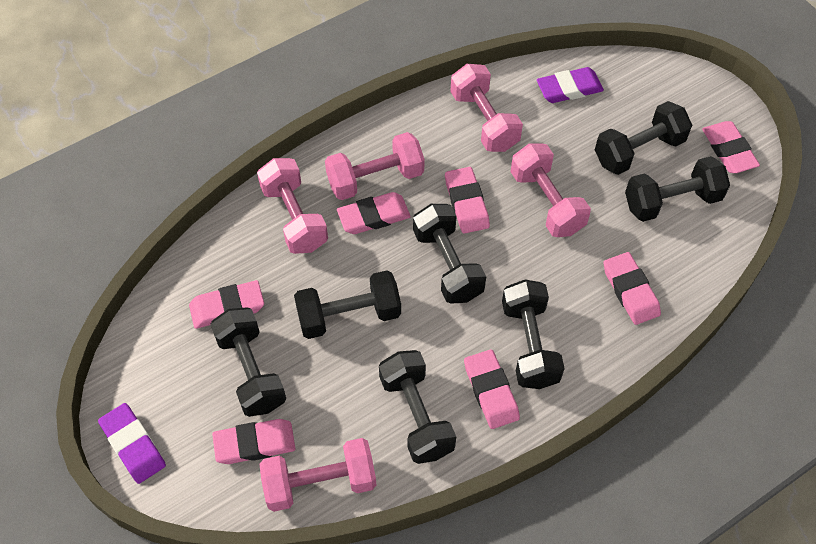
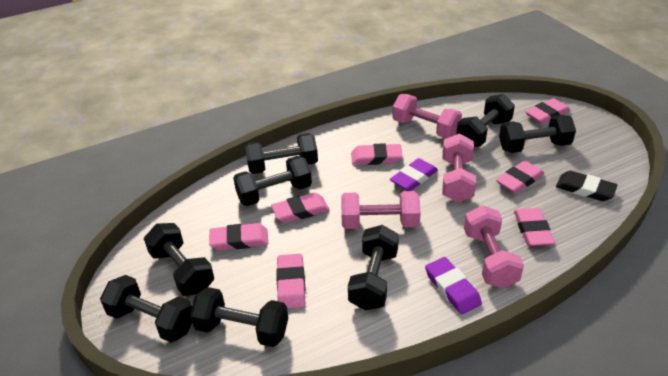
black dumbbell: 7 -> 8
black eraser: 0 -> 1
pink dumbbell: 5 -> 4

